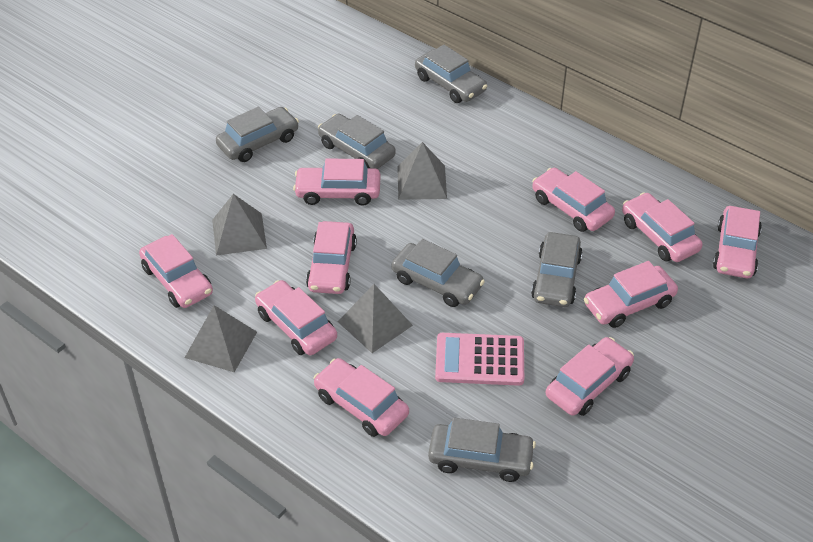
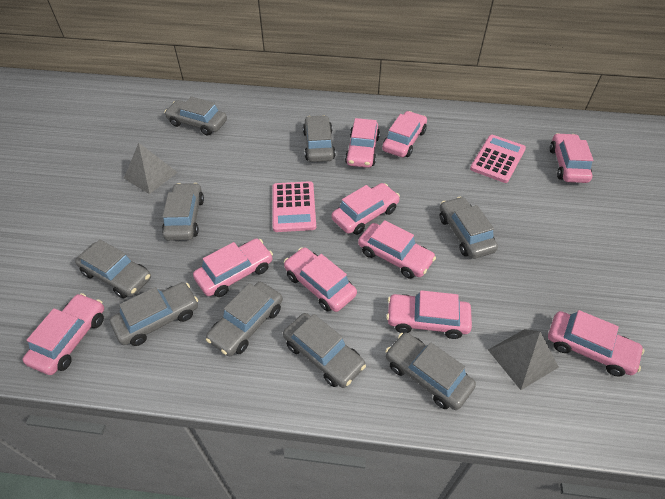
grey car: 6 -> 9
grey pyramid: 4 -> 2
pink calculator: 1 -> 2

